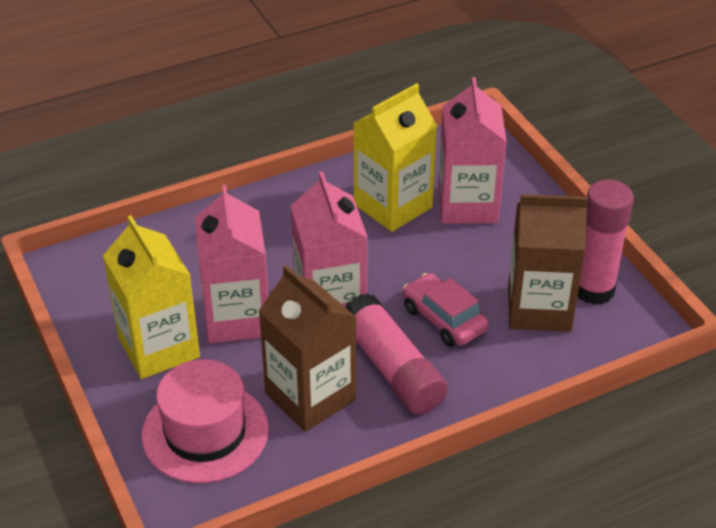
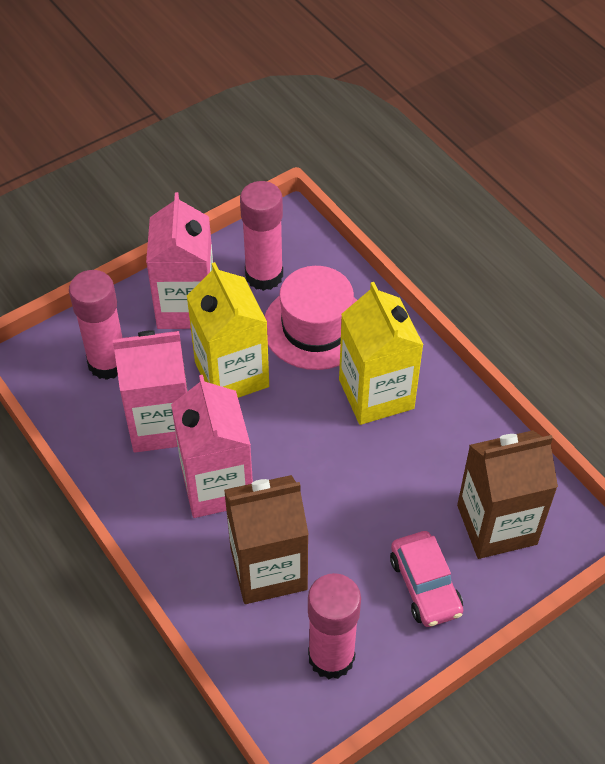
pink glue stick: 2 -> 3

